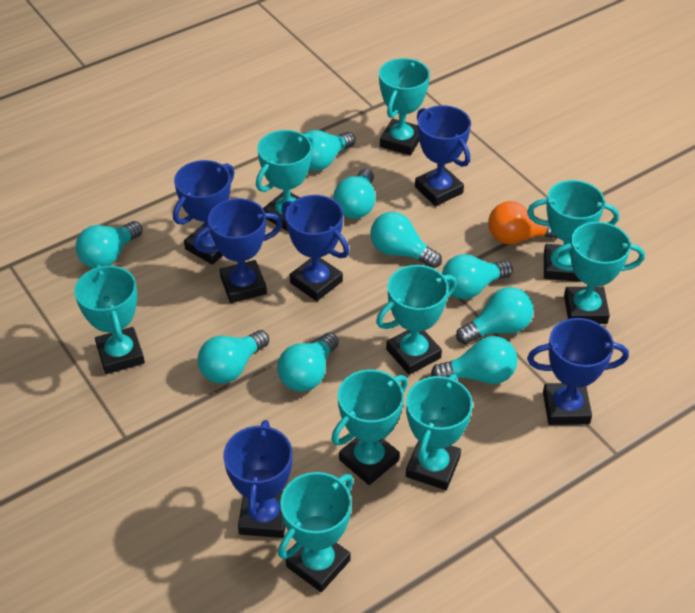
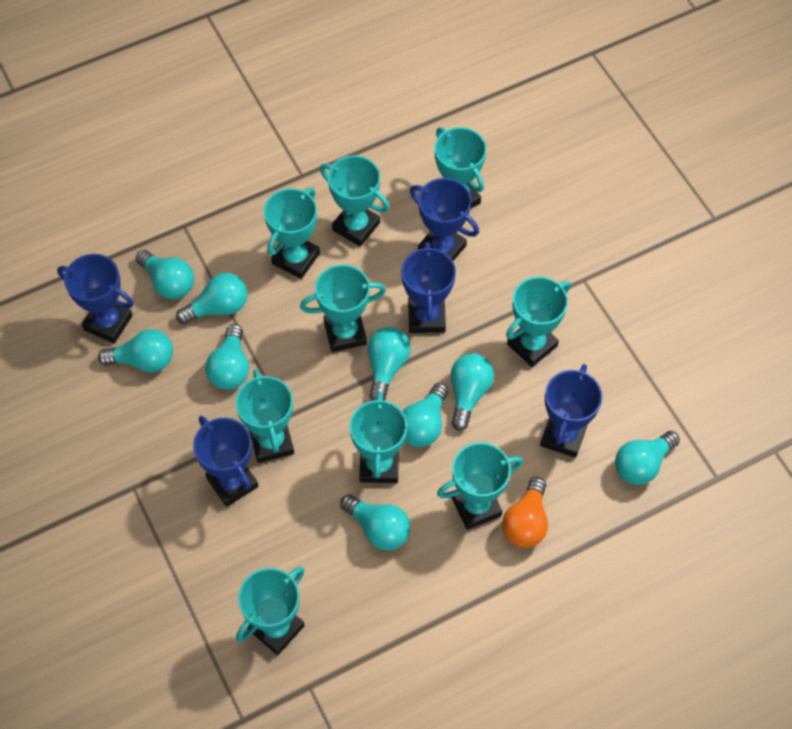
blue trophy: 6 -> 5

